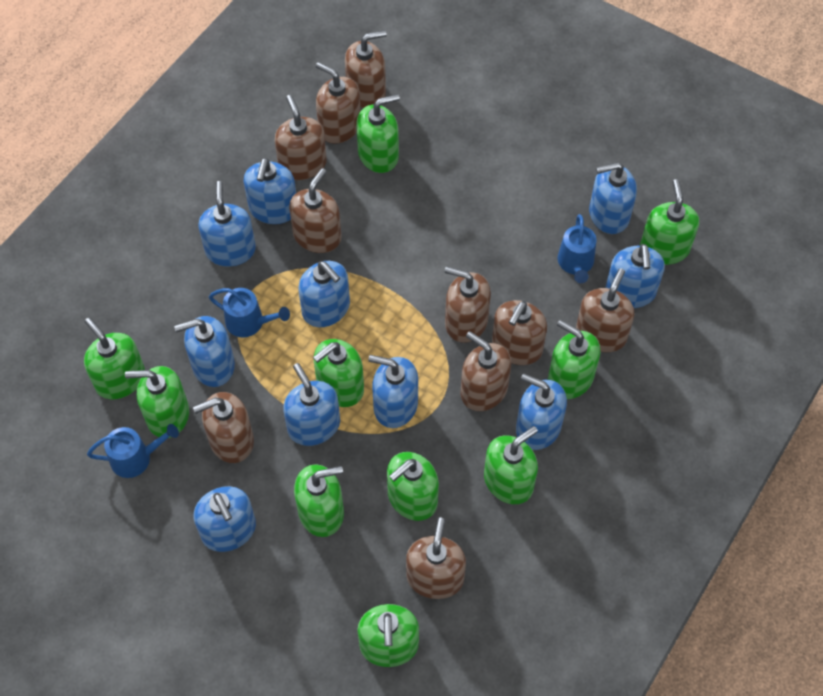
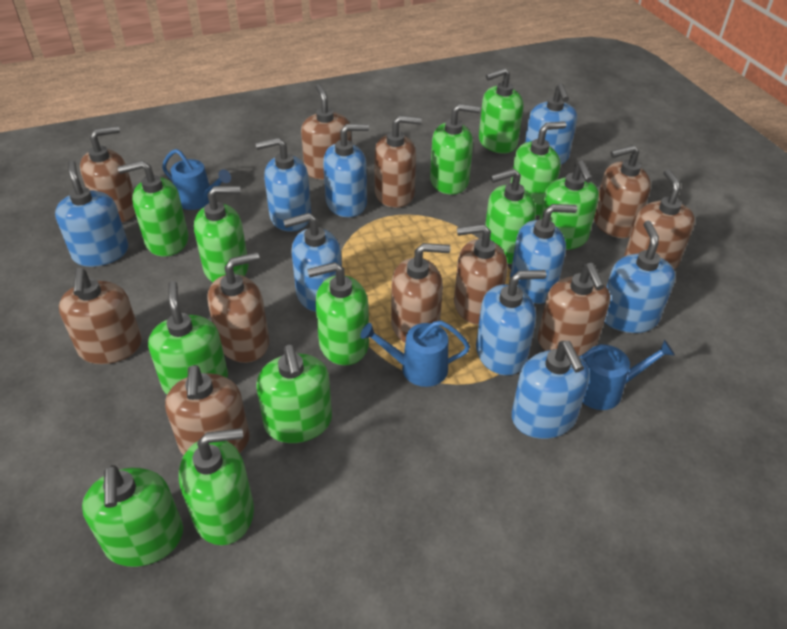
blue soap dispenser: 10 -> 9
brown soap dispenser: 10 -> 11
green soap dispenser: 10 -> 12

